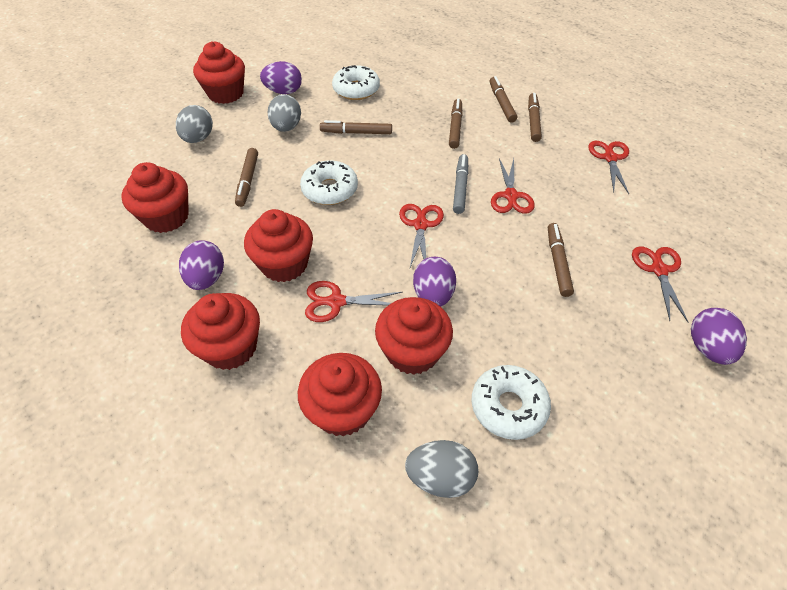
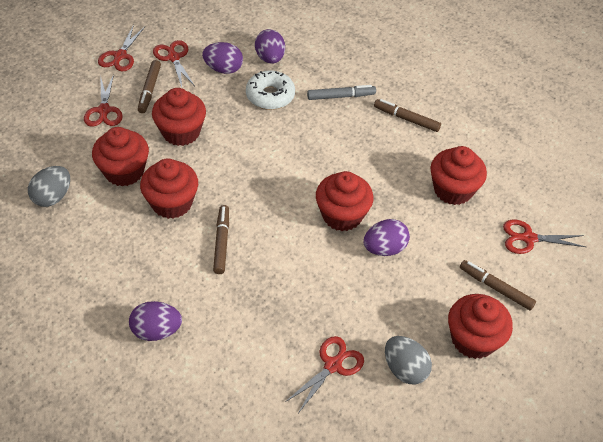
brown marker: 6 -> 4
grey egg: 3 -> 2
white donut: 3 -> 1

